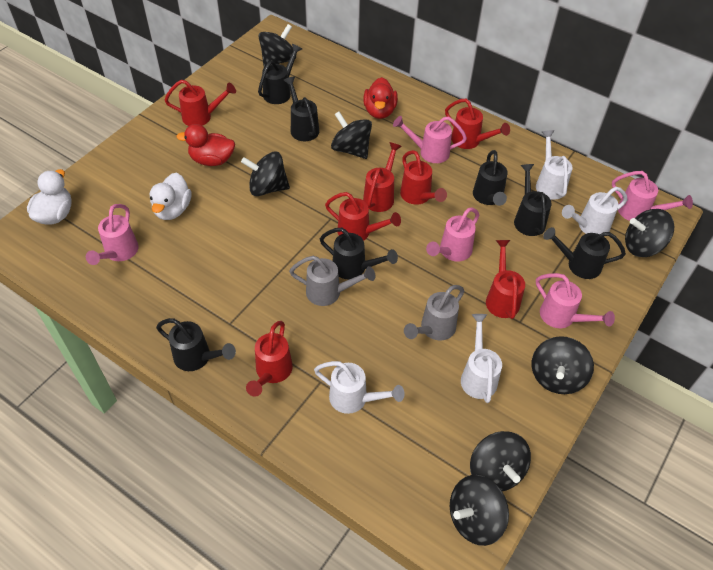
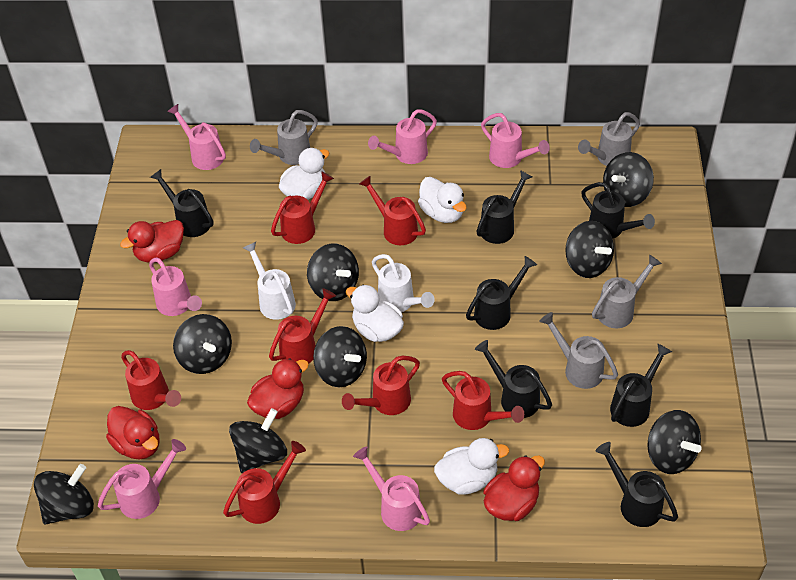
black spinning top: 7 -> 8
grey watering can: 2 -> 4
pink watering can: 5 -> 6
red duck: 2 -> 4
white duck: 2 -> 4
white watering can: 4 -> 2

